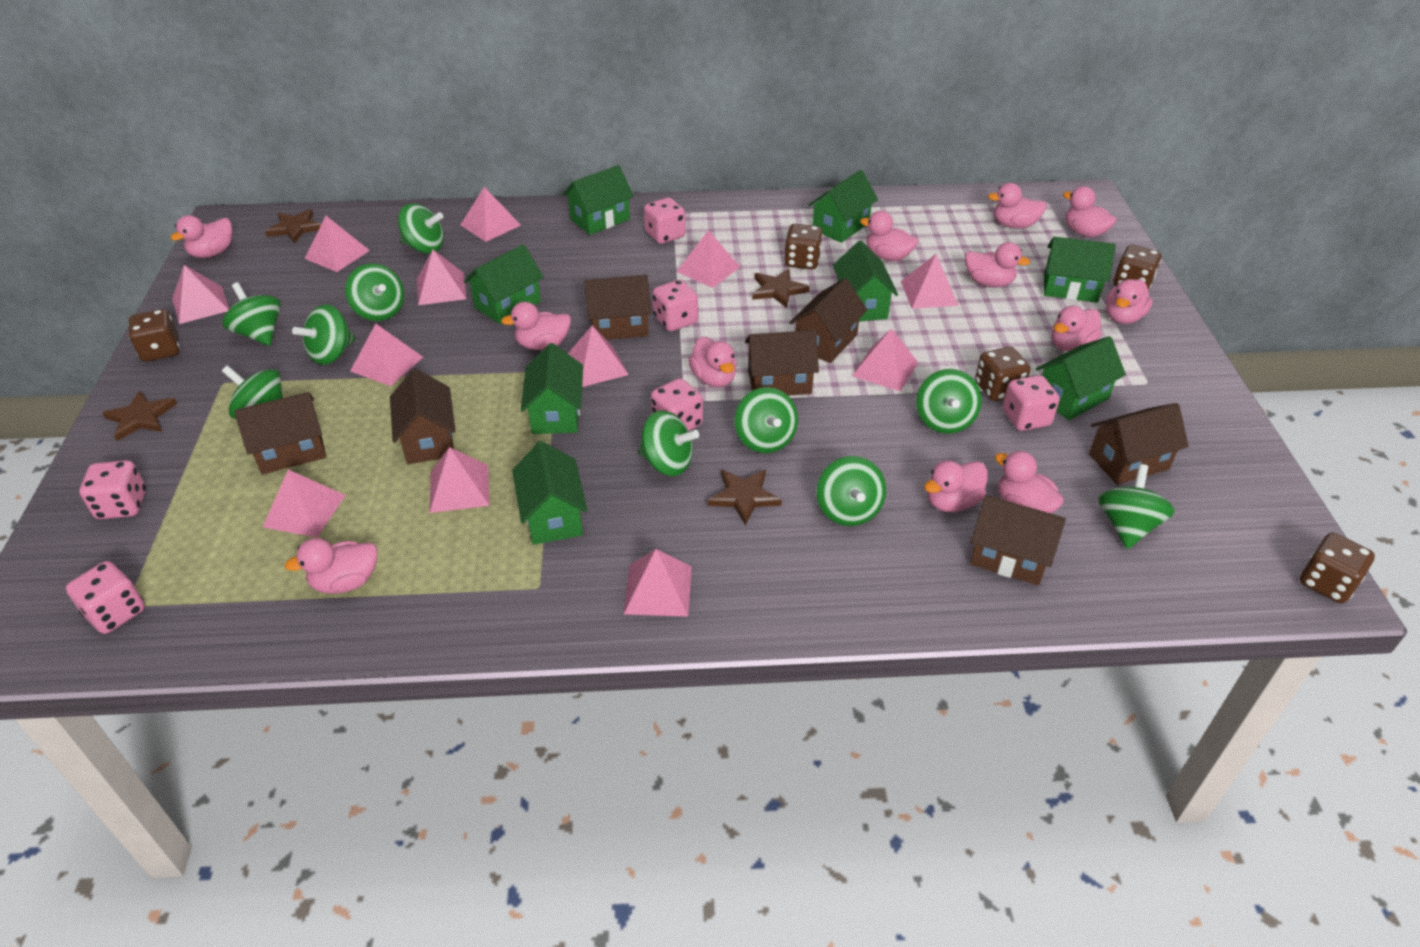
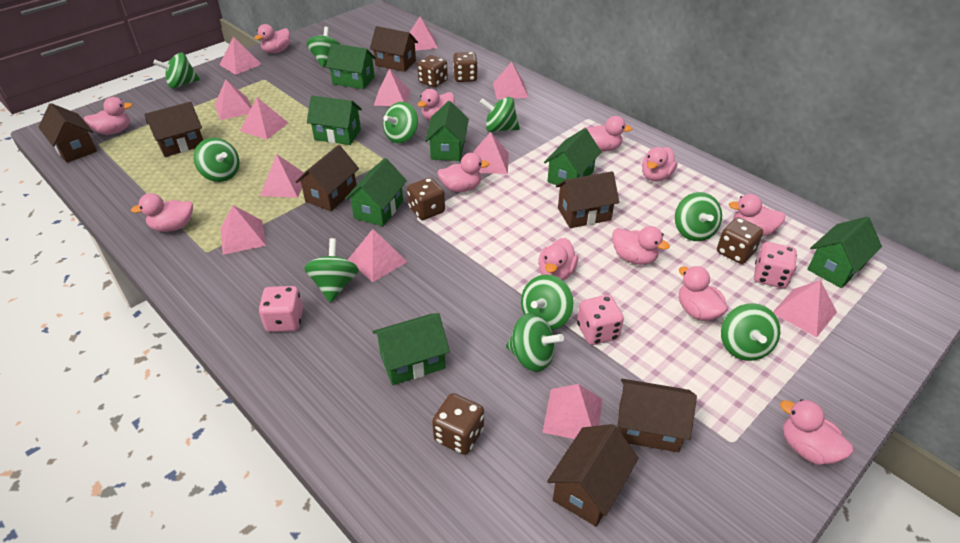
brown star: 4 -> 0
green house: 8 -> 7
pink dice: 6 -> 3

